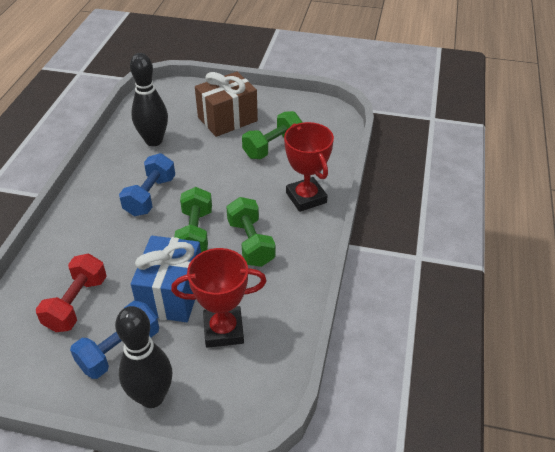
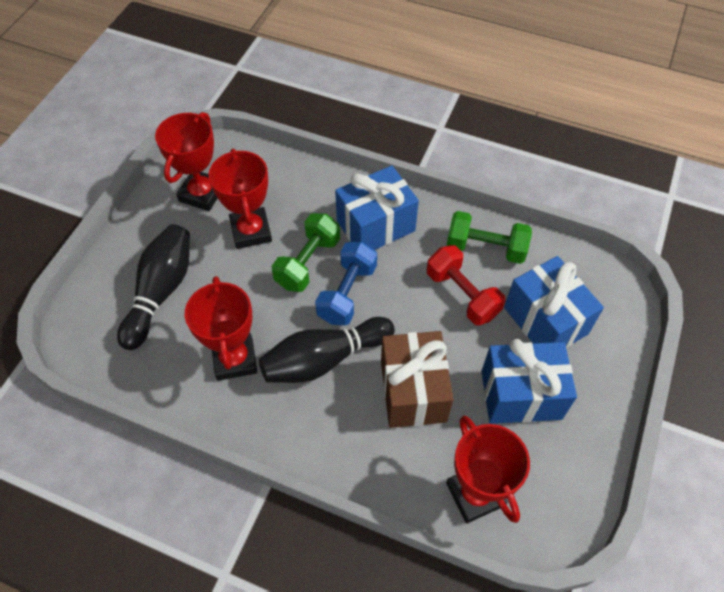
blue dumbbell: 2 -> 1
blue gift: 1 -> 3
green dumbbell: 3 -> 2
red trophy: 2 -> 4

